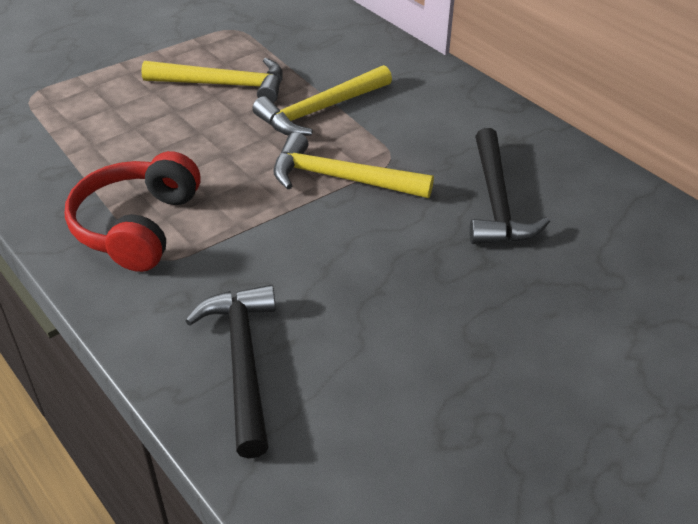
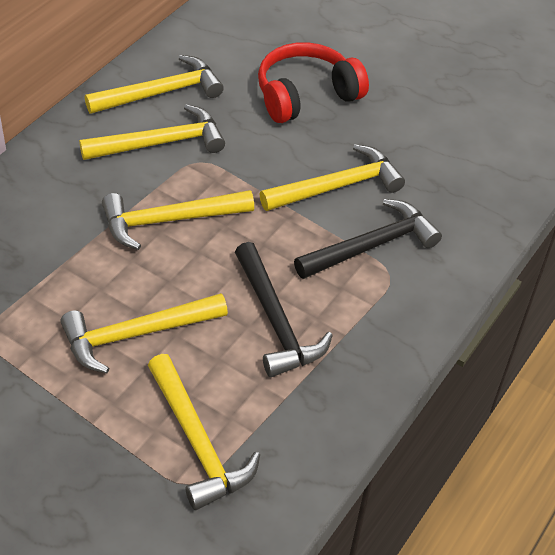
yellow hammer: 3 -> 6

